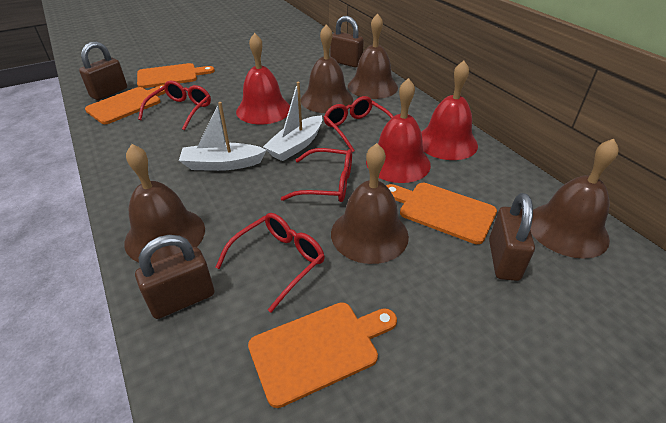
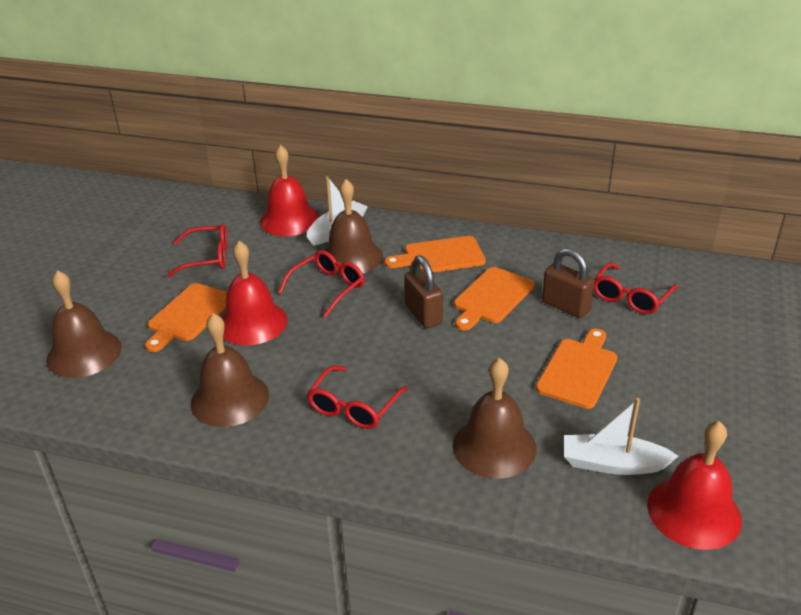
brown bell: 5 -> 4
brown padlock: 4 -> 2

